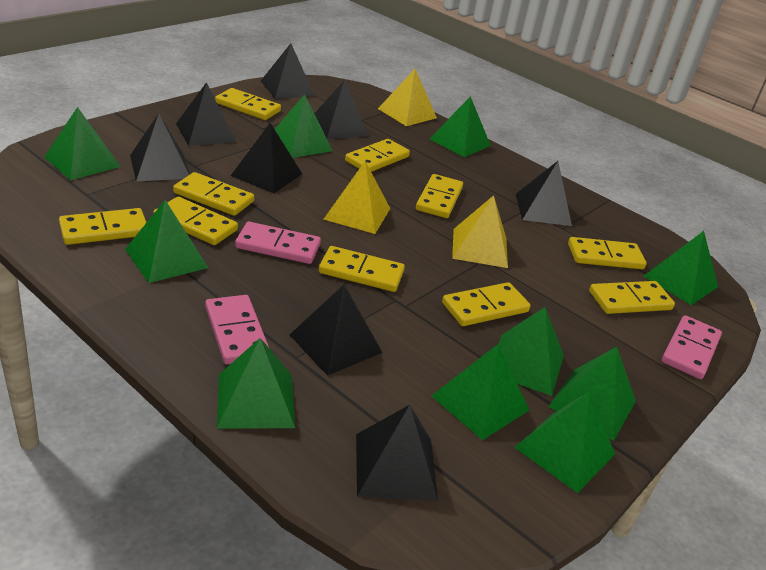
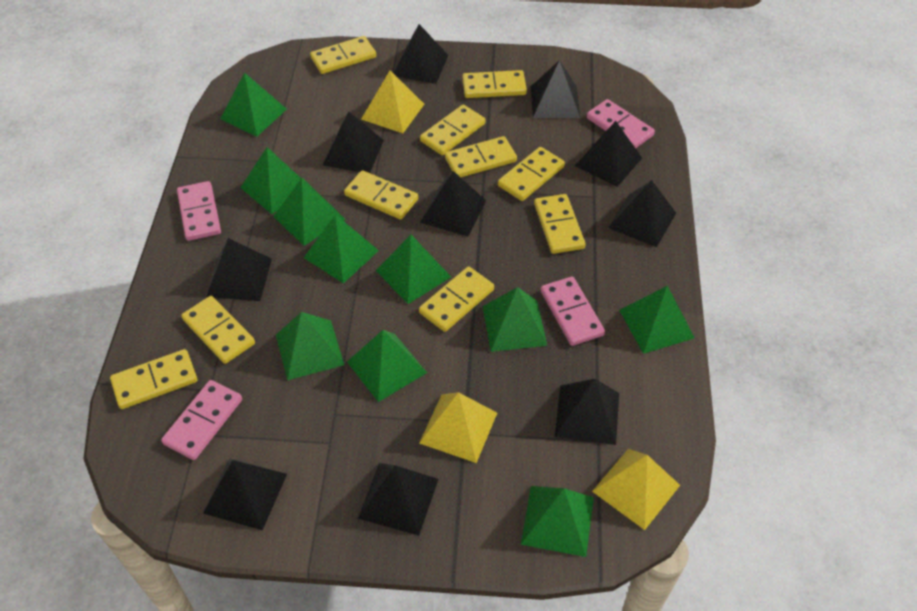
black pyramid: 8 -> 10
pink domino: 3 -> 4

